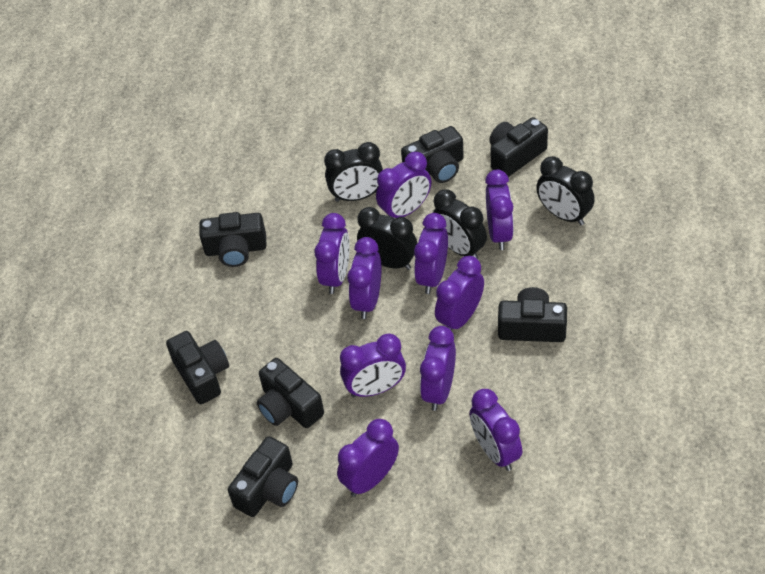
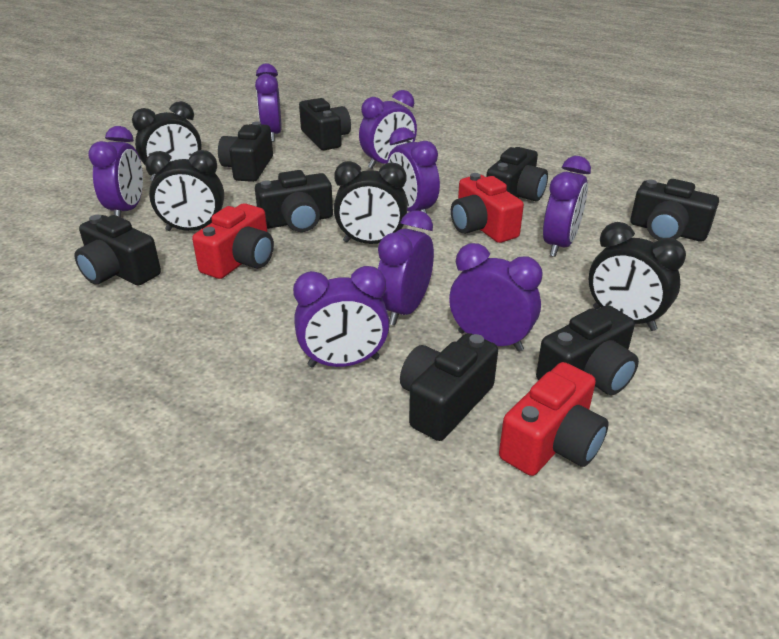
black camera: 7 -> 8
purple clock: 10 -> 8
red camera: 0 -> 3

